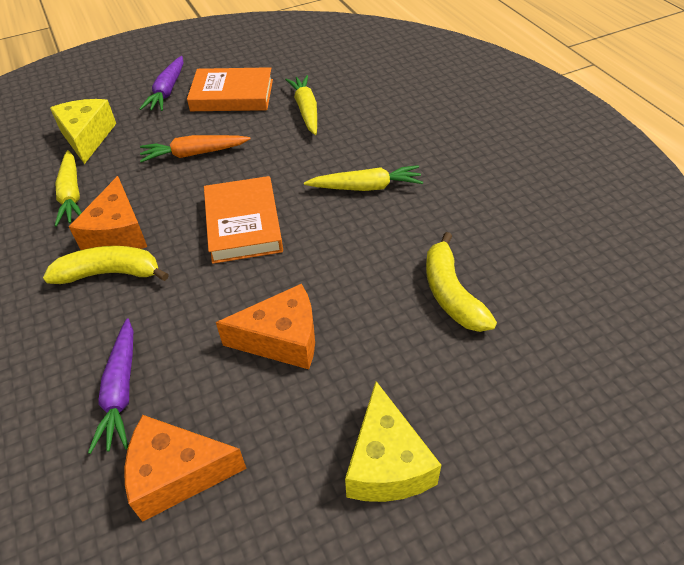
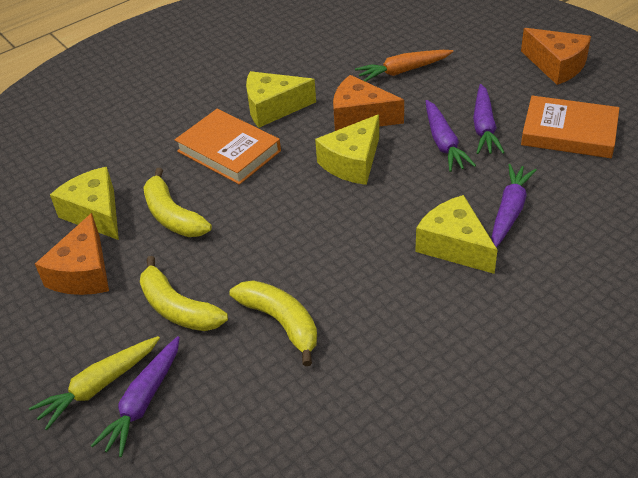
purple carrot: 2 -> 4
yellow banana: 2 -> 3
yellow carrot: 3 -> 1
yellow cheese: 2 -> 4

